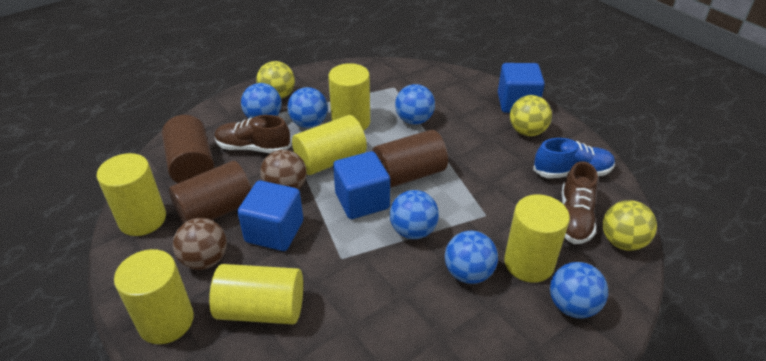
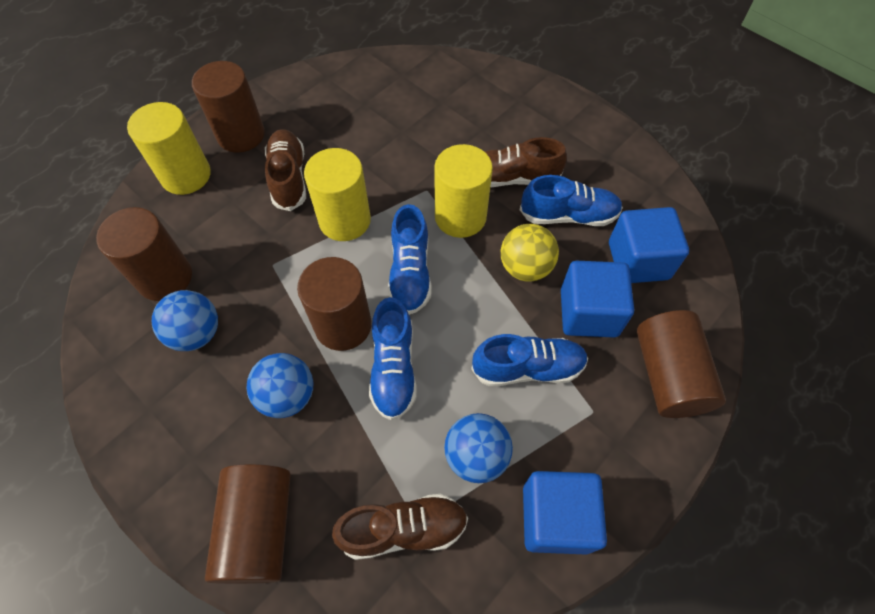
blue ball: 6 -> 3
blue shoe: 1 -> 4
brown ball: 2 -> 0
brown cylinder: 3 -> 5
brown shoe: 2 -> 3
yellow ball: 3 -> 1
yellow cylinder: 6 -> 3

